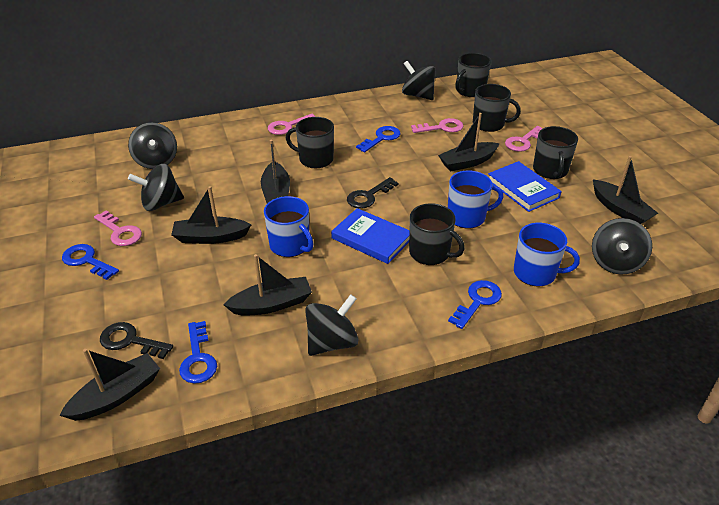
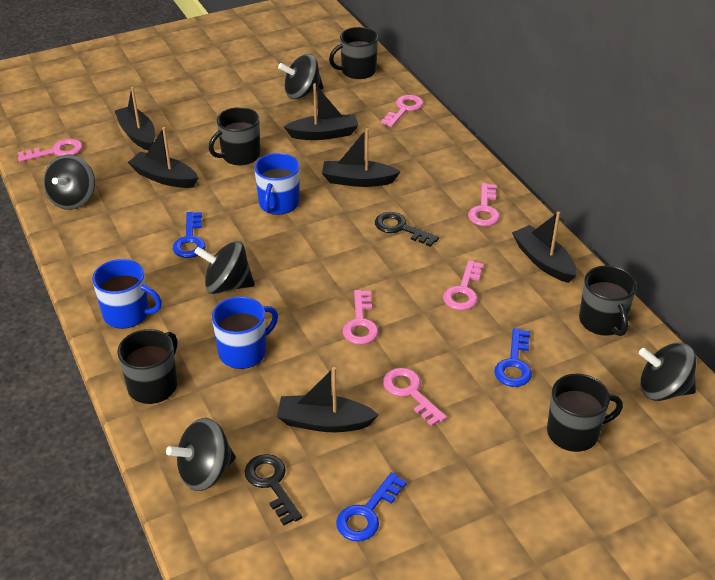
blue book: 2 -> 0
blue key: 4 -> 3
pink key: 4 -> 6

